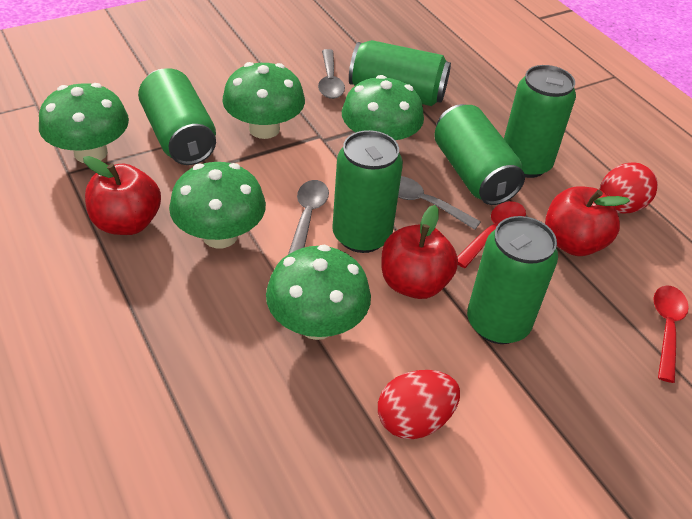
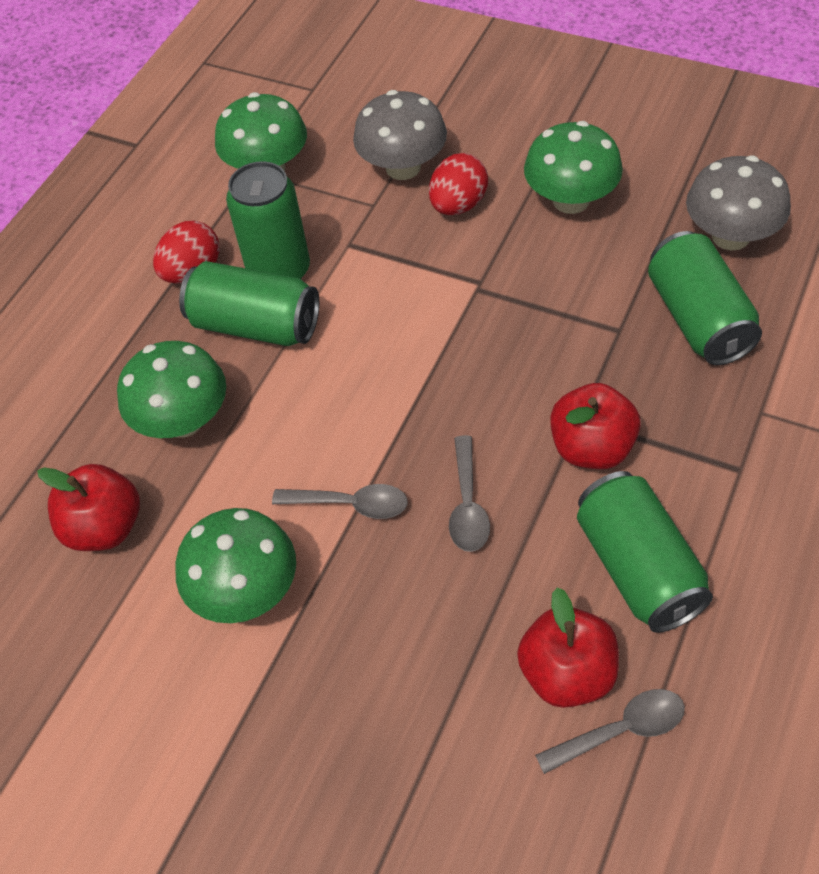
green can: 6 -> 4
green mushroom: 5 -> 4
grey mushroom: 0 -> 2
red spoon: 2 -> 0

